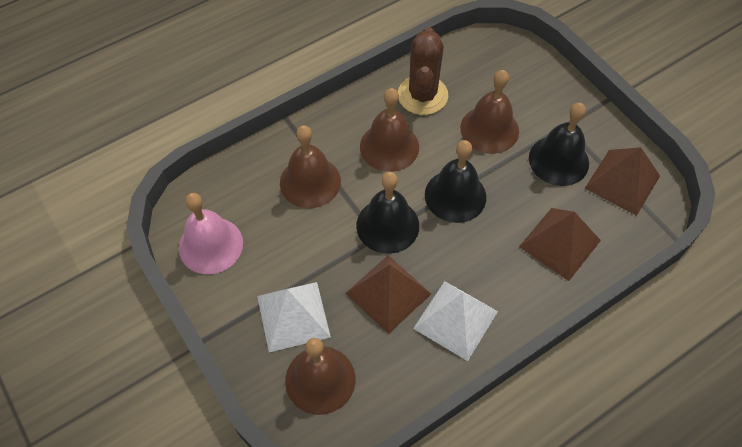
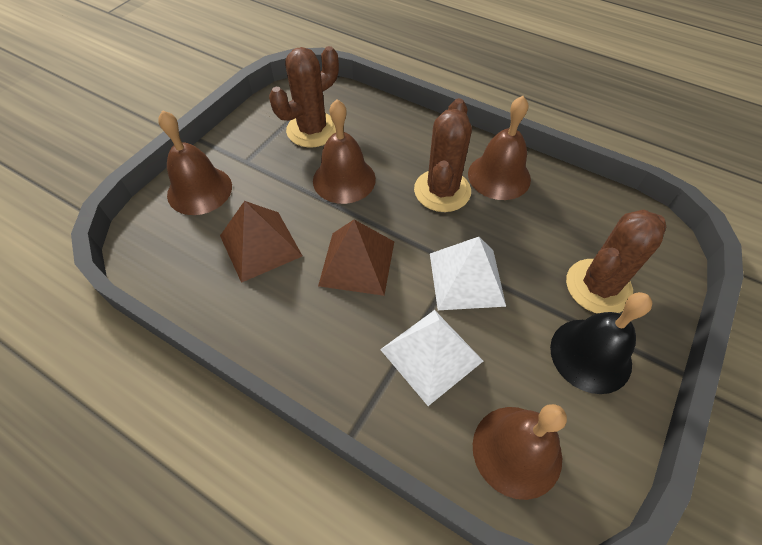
black bell: 3 -> 1
brown cactus: 1 -> 3
brown pyramid: 3 -> 2
pink bell: 1 -> 0

